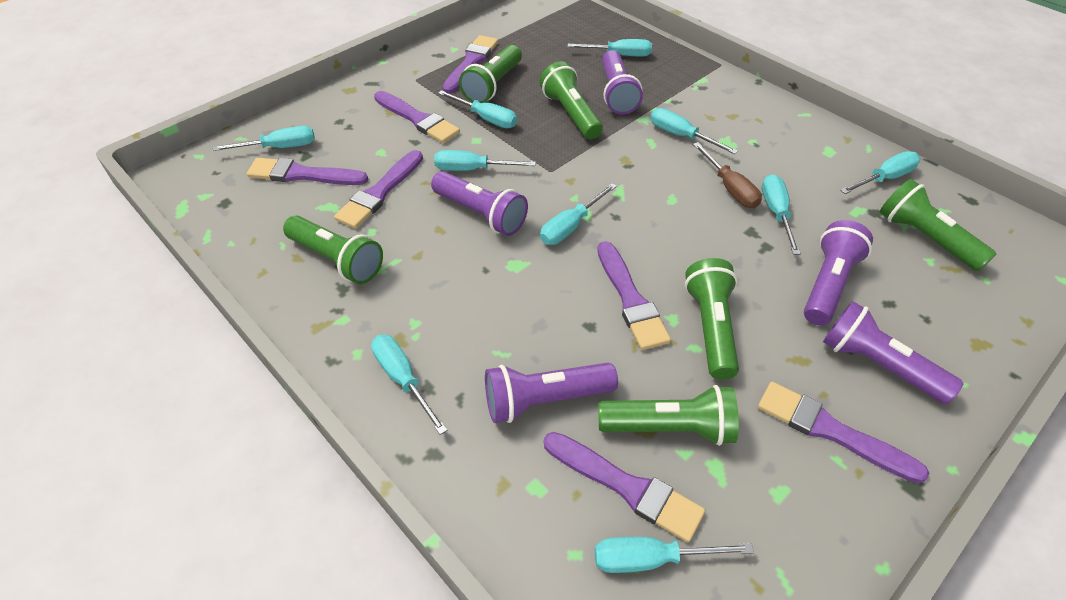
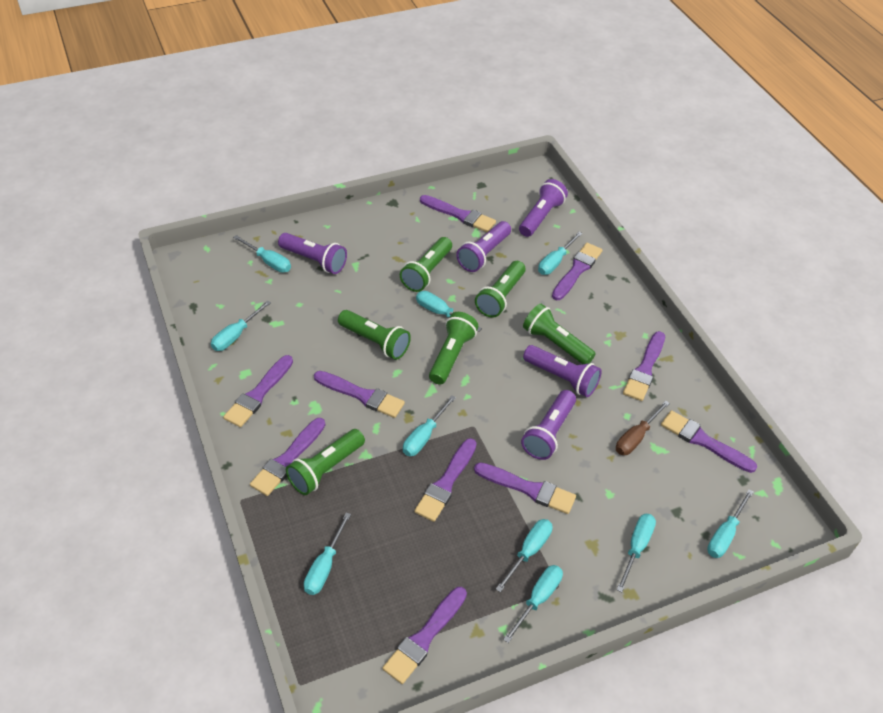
purple brush: 7 -> 10

